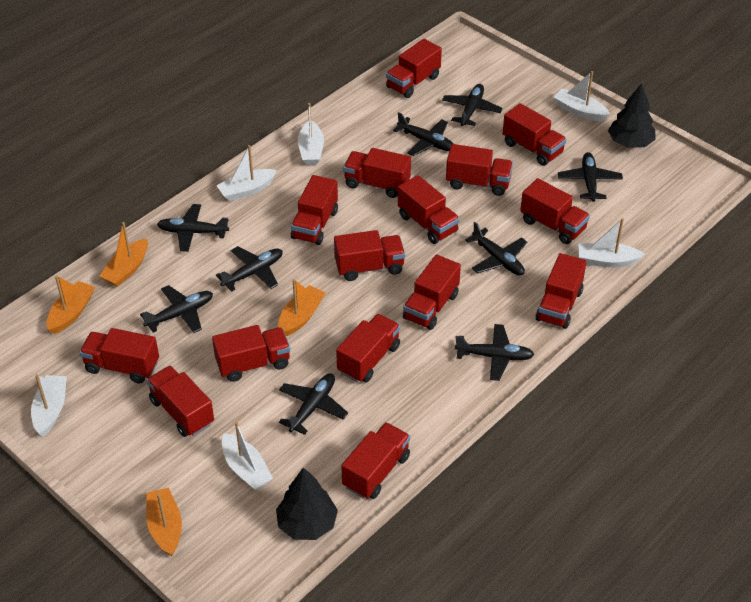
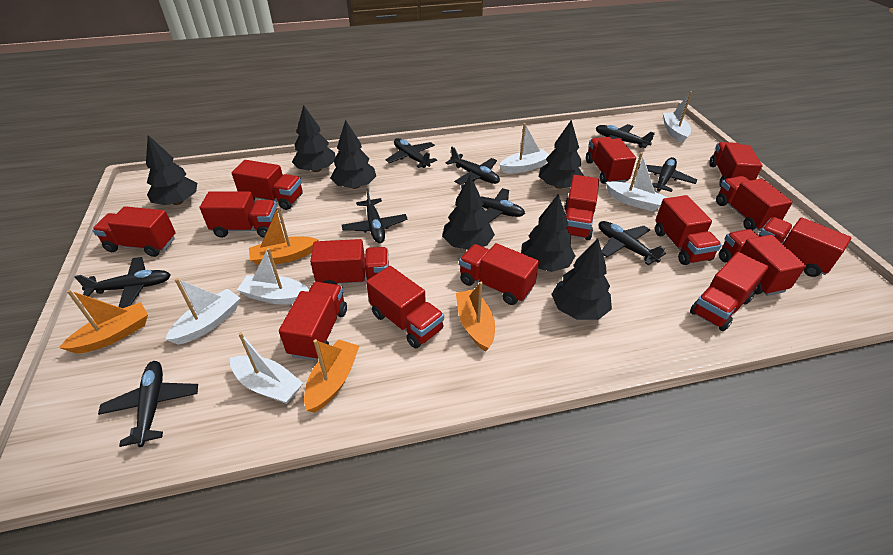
black tree: 2 -> 7

